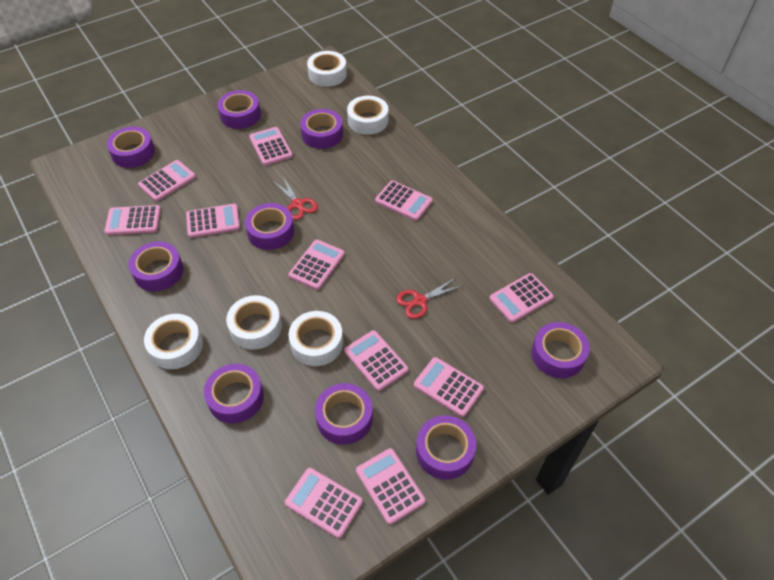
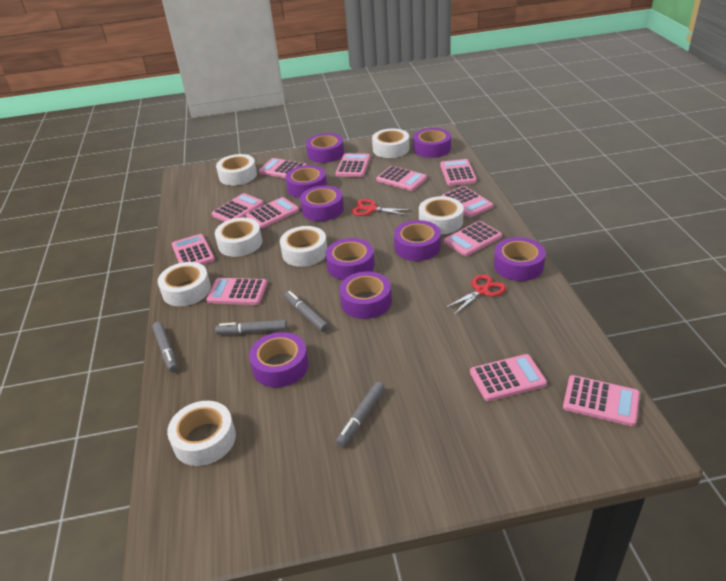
grey marker: 0 -> 4
pink calculator: 11 -> 12
white tape: 5 -> 7

